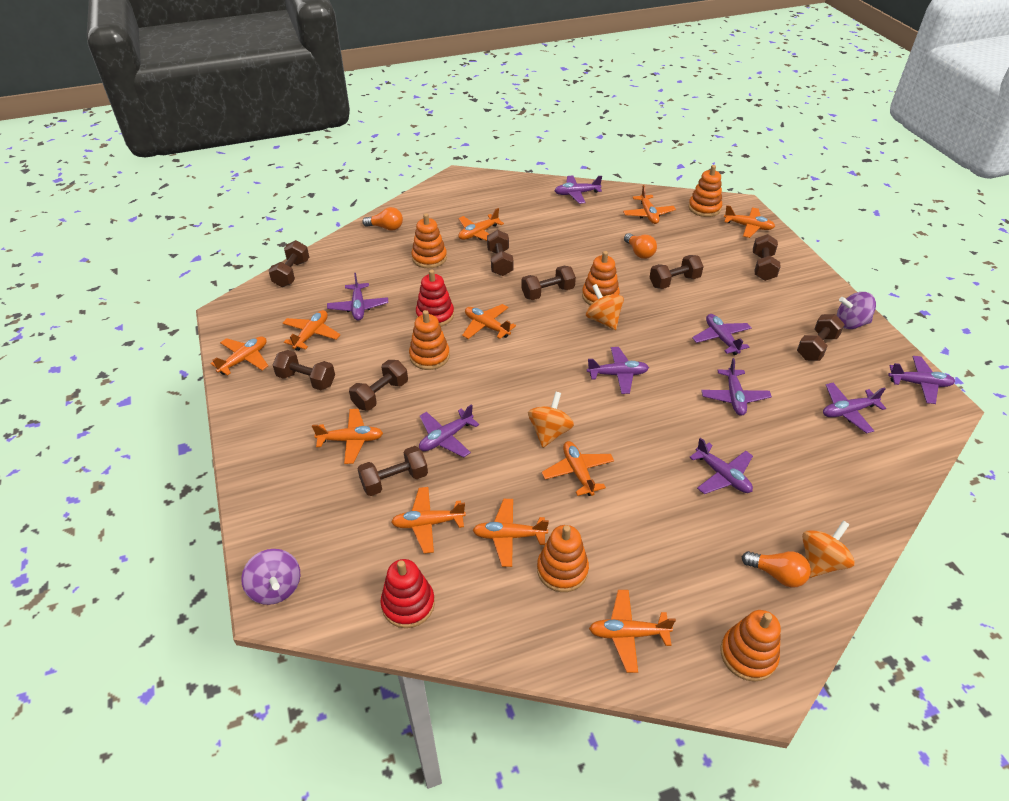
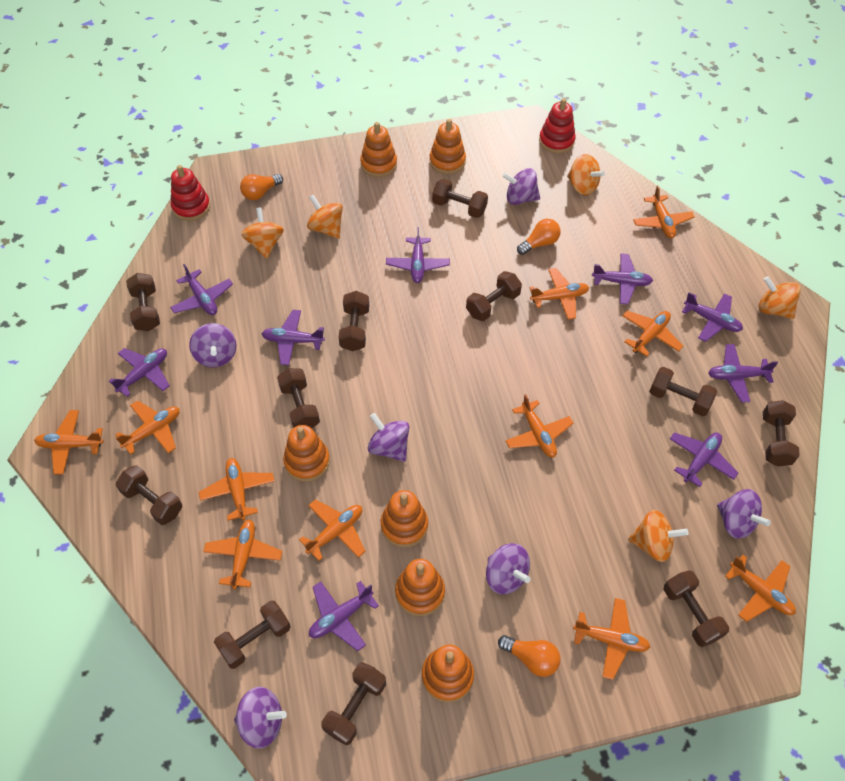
brown dumbbell: 9 -> 11
orange spinning top: 3 -> 5
purple spinning top: 2 -> 6

